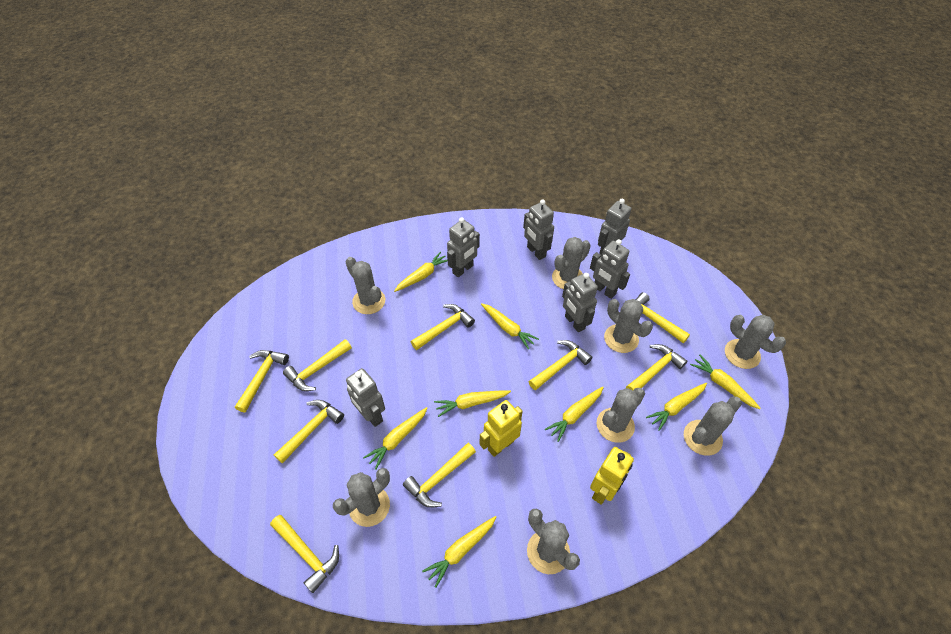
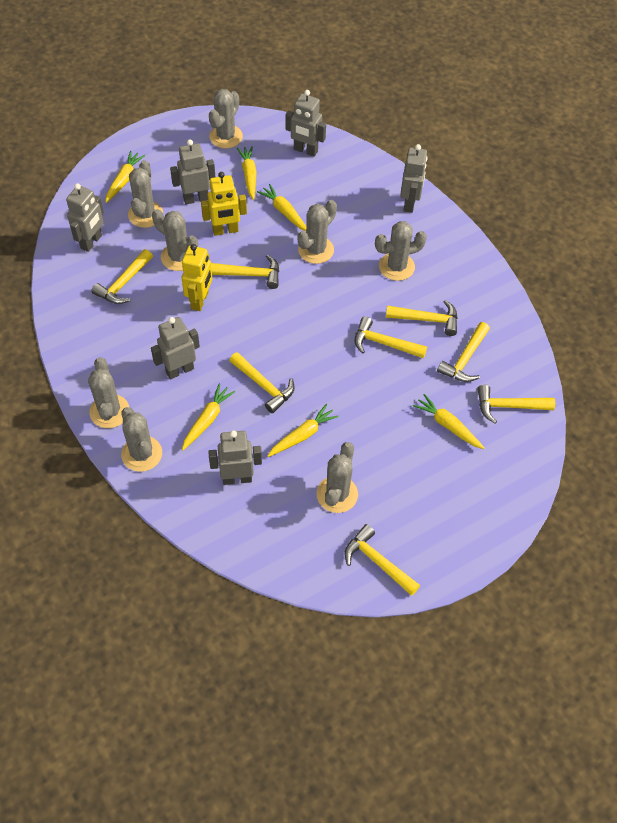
yellow carrot: 8 -> 6
yellow hammer: 9 -> 8

